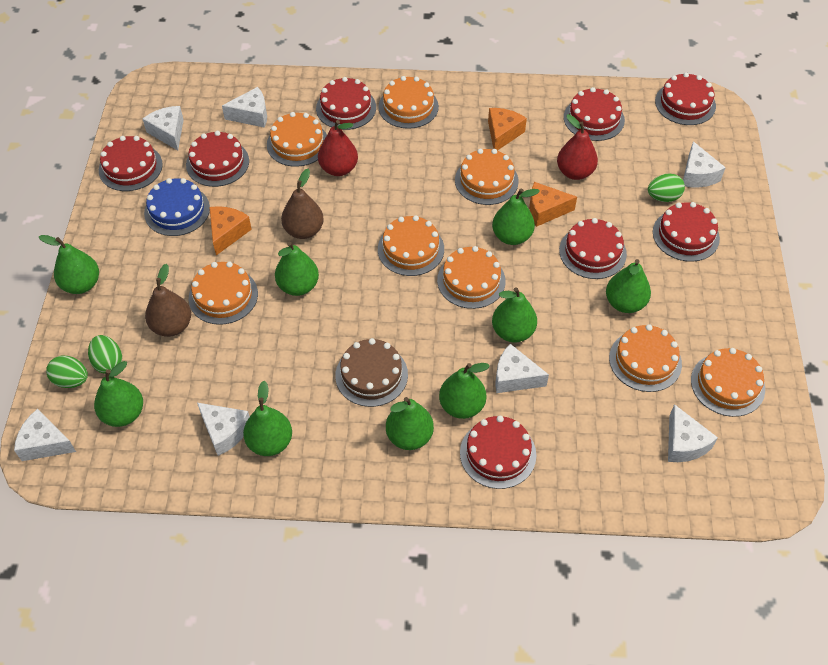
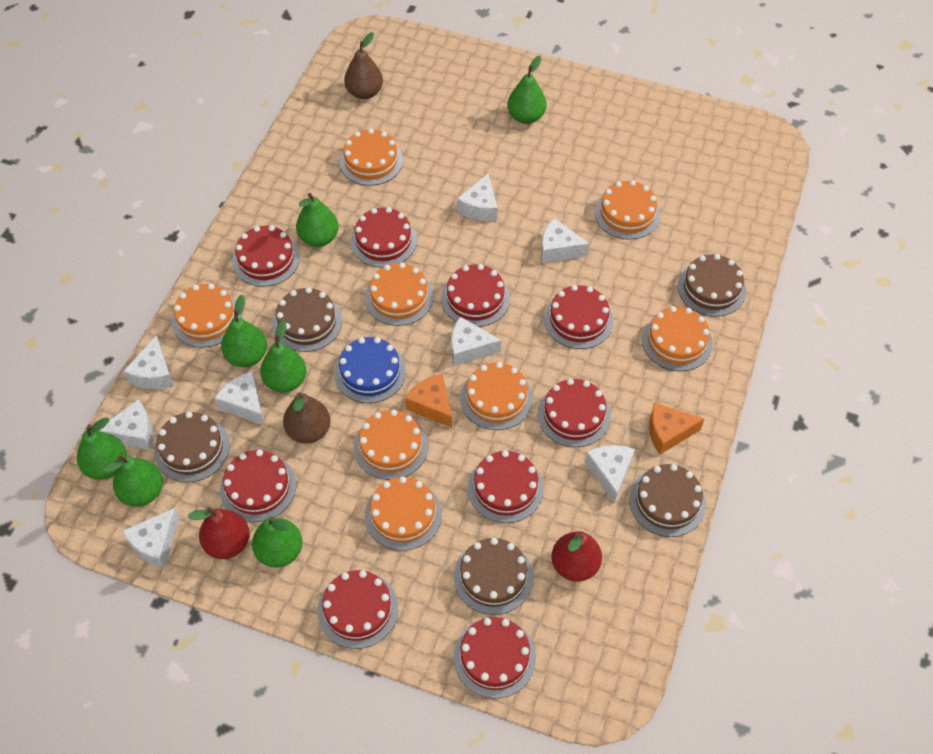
brown cake: 1 -> 5
green egg: 3 -> 0
green pear: 9 -> 7
orange cheese: 3 -> 2
red cake: 8 -> 9
white cheese: 7 -> 8

